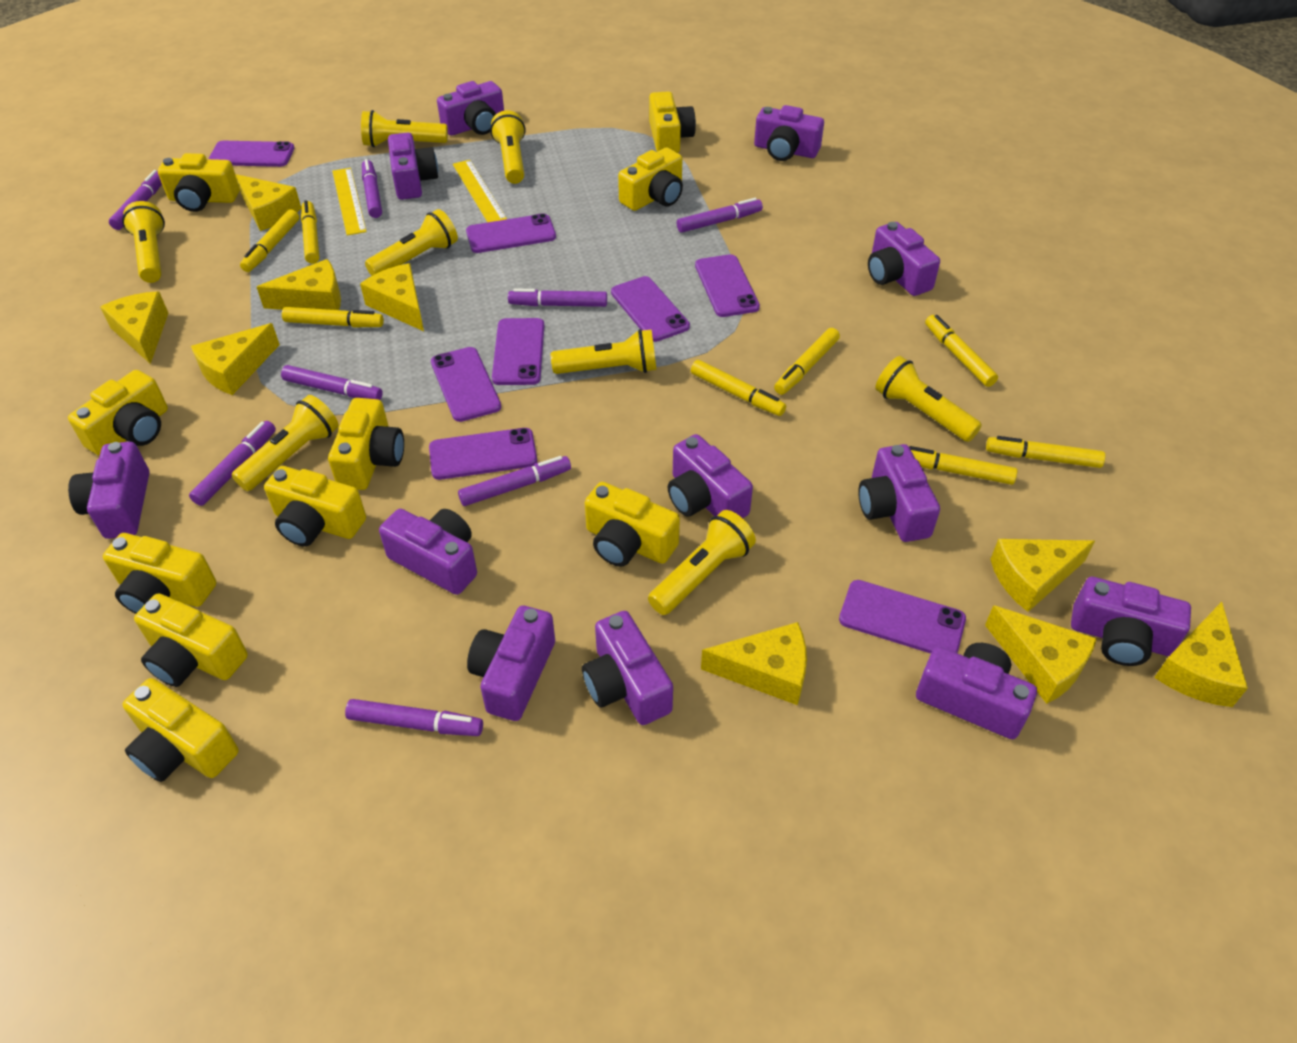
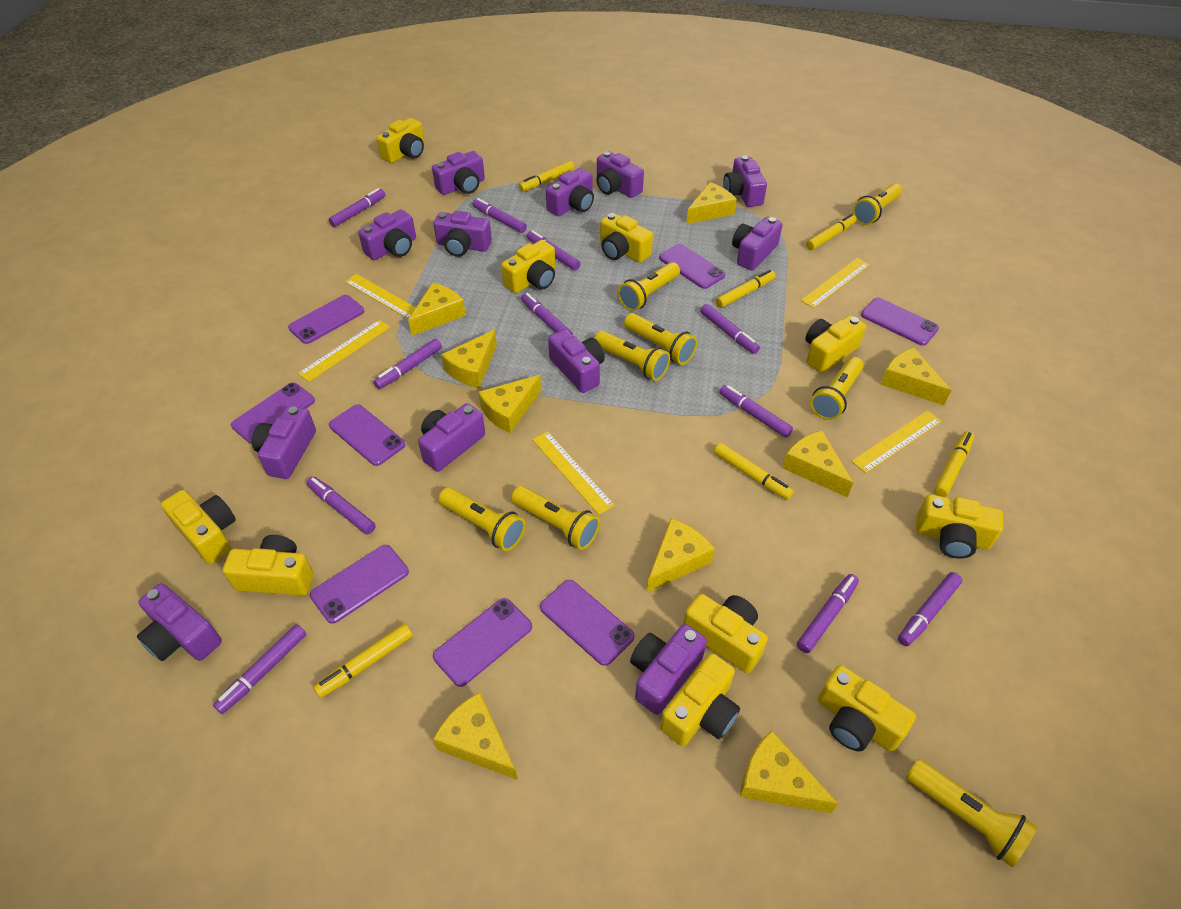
purple marker: 8 -> 11
yellow marker: 8 -> 6
yellow ruler: 2 -> 5

